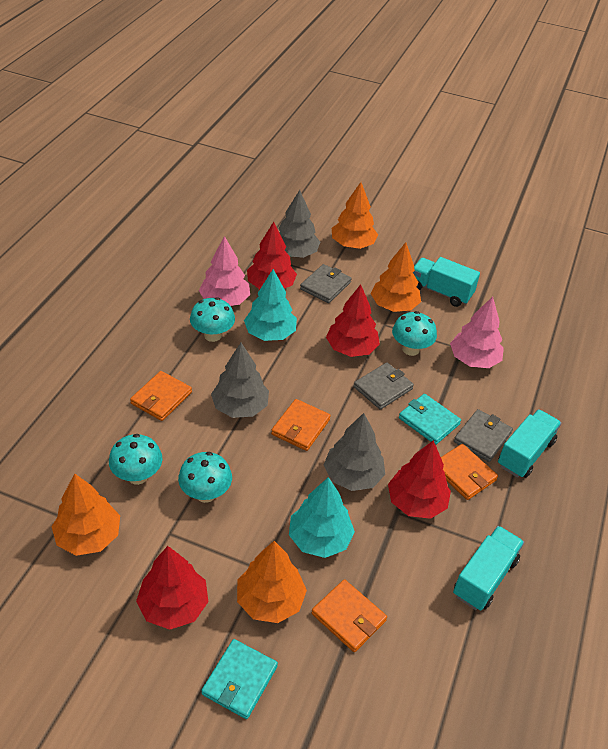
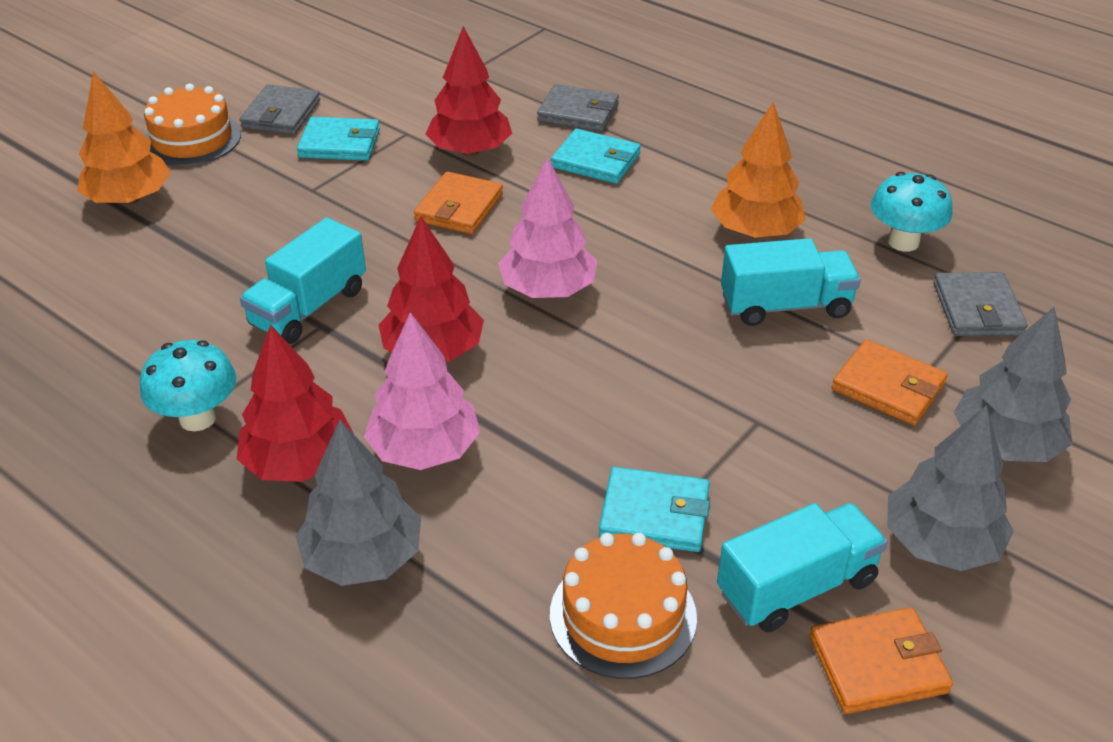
orange cake: 0 -> 2
orange tree: 4 -> 2
orange wallet: 4 -> 3
red tree: 4 -> 3
turquoise mushroom: 4 -> 2
turquoise tree: 2 -> 0
turquoise wallet: 2 -> 3

